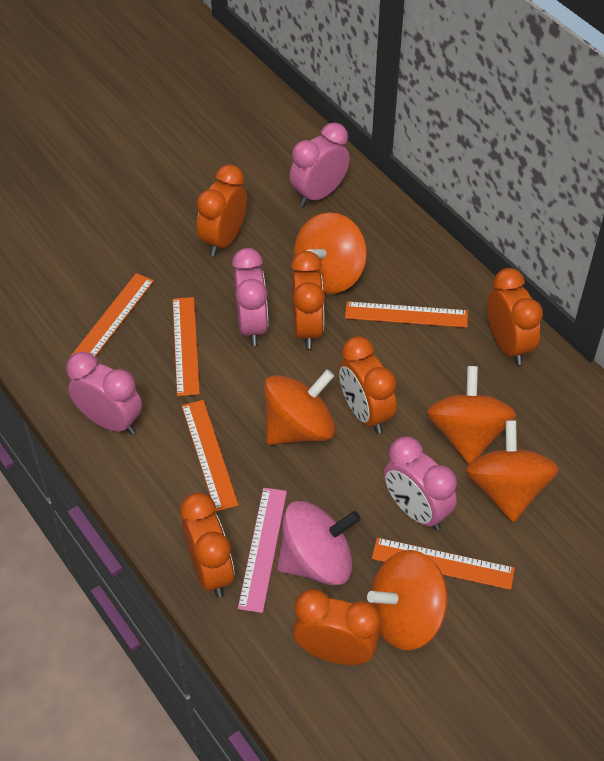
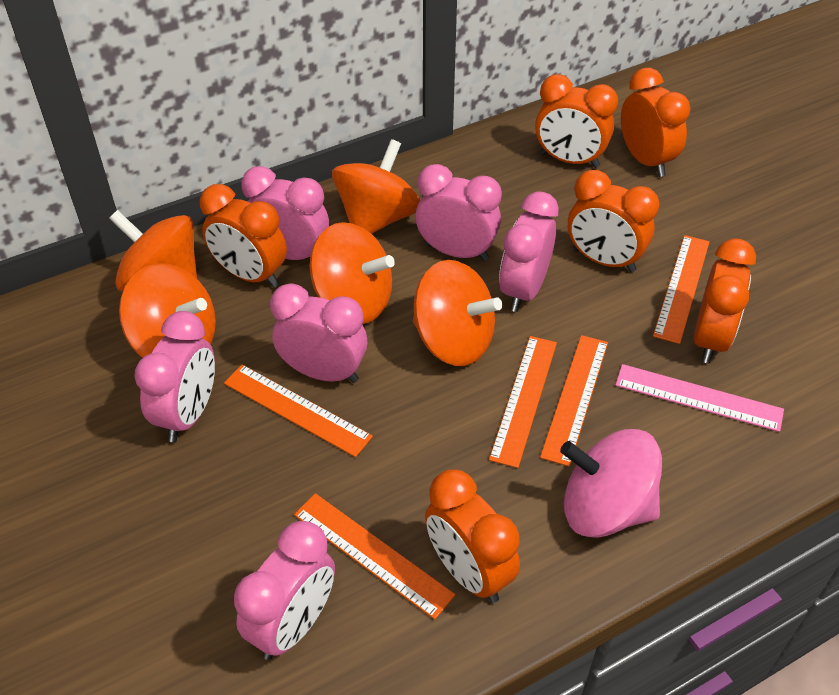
pink clock: 4 -> 6

